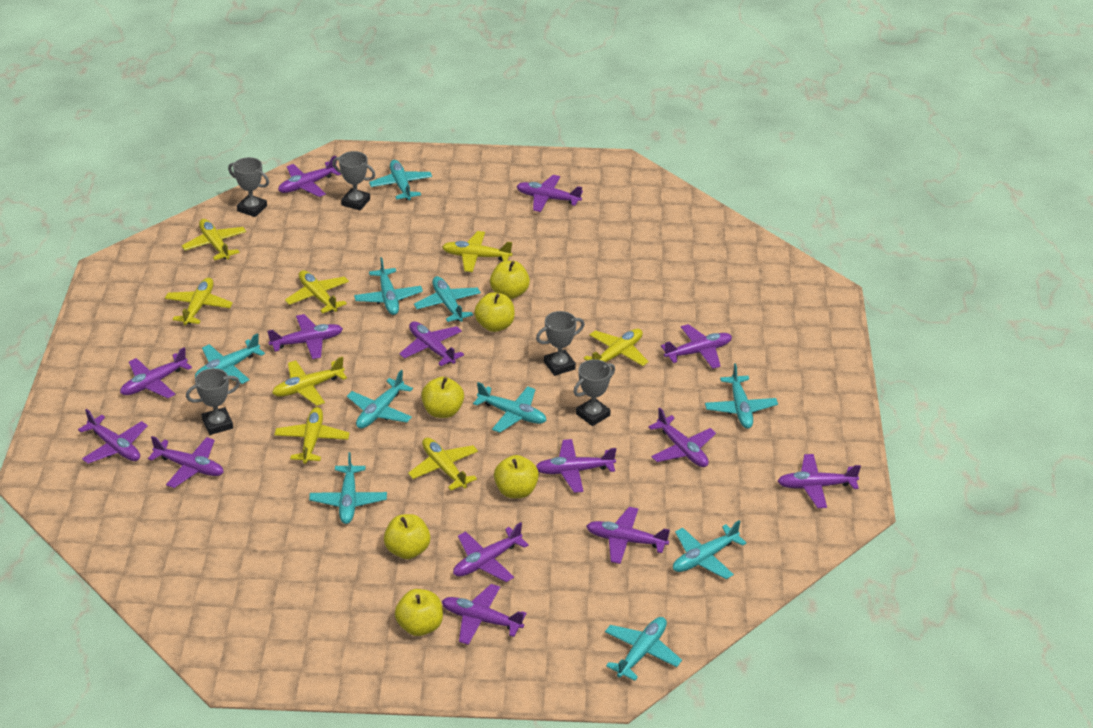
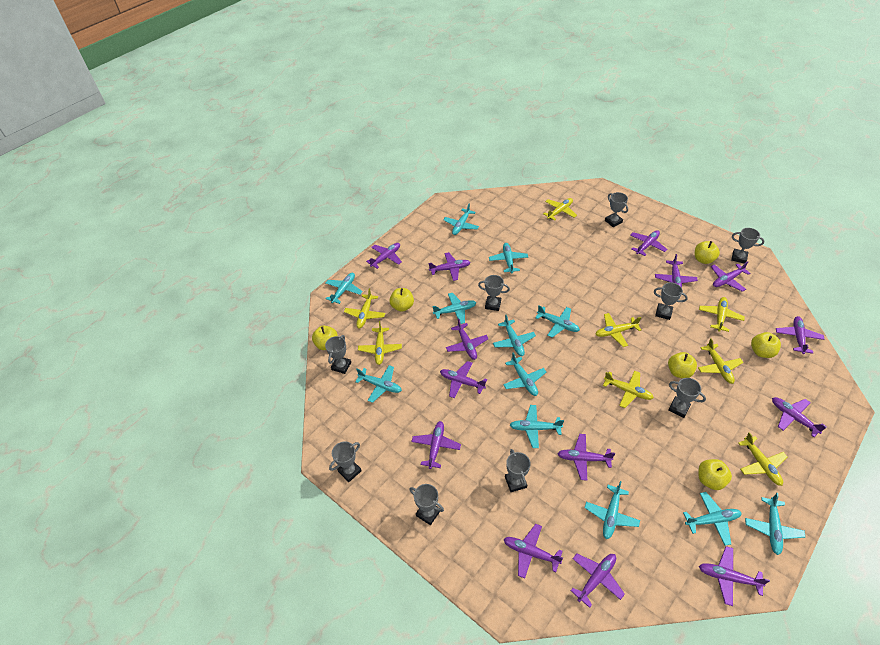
grey trophy: 5 -> 9
turquoise plane: 10 -> 12

